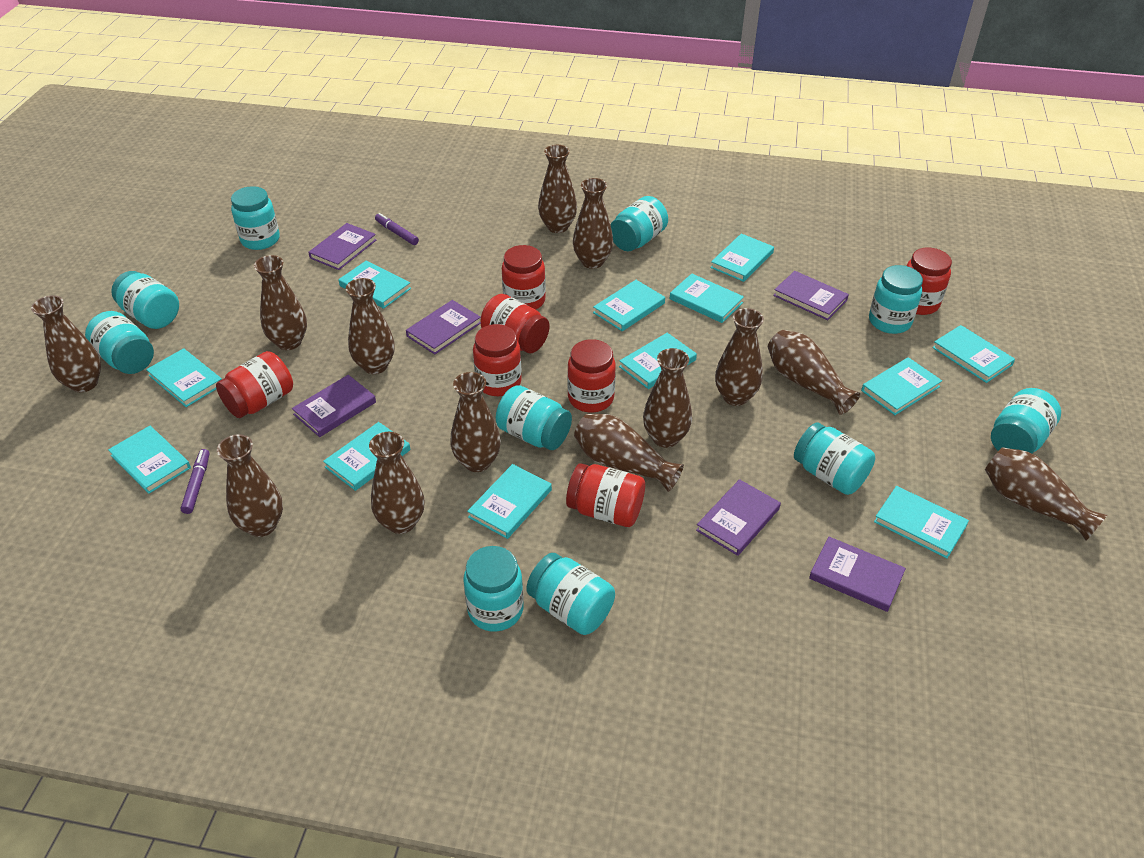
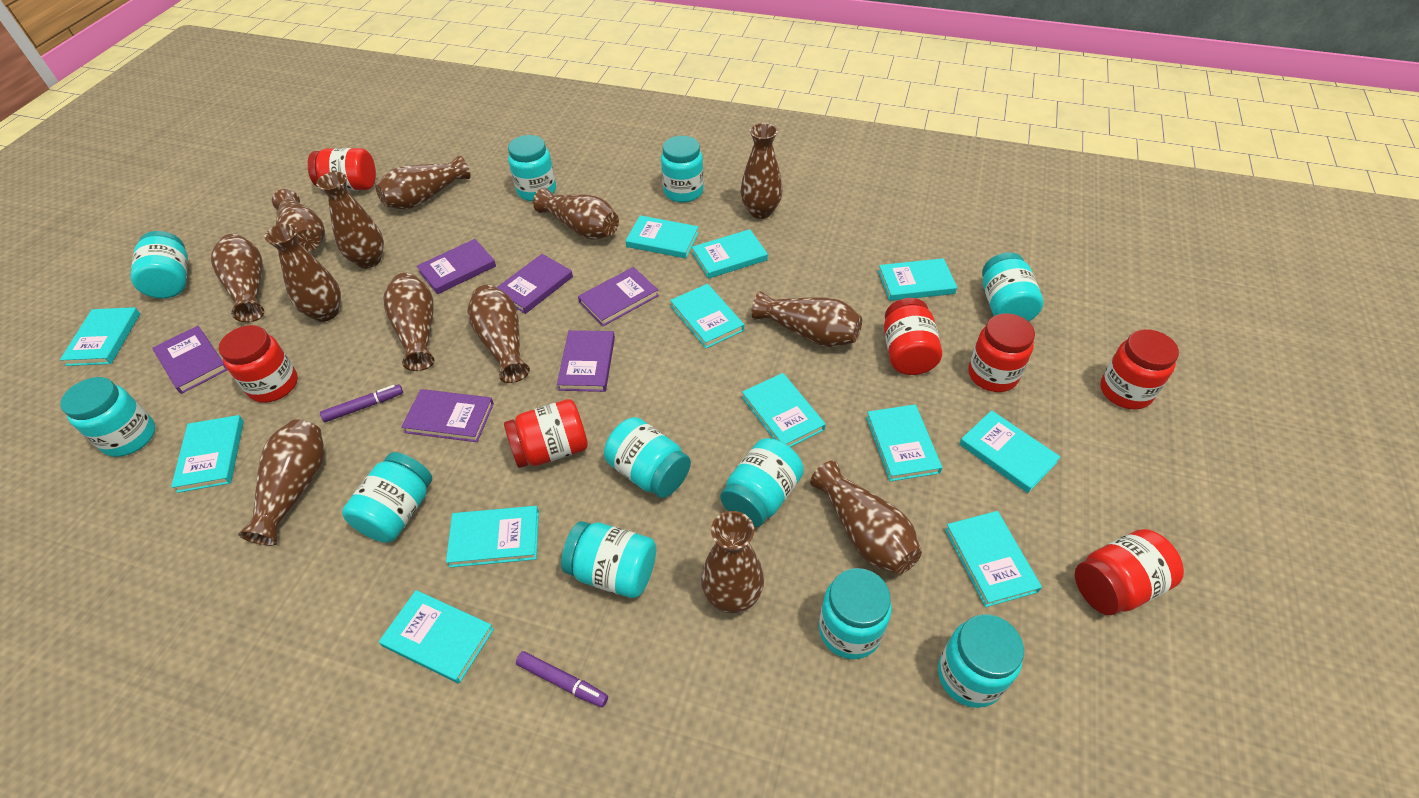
turquoise jar: 10 -> 11

